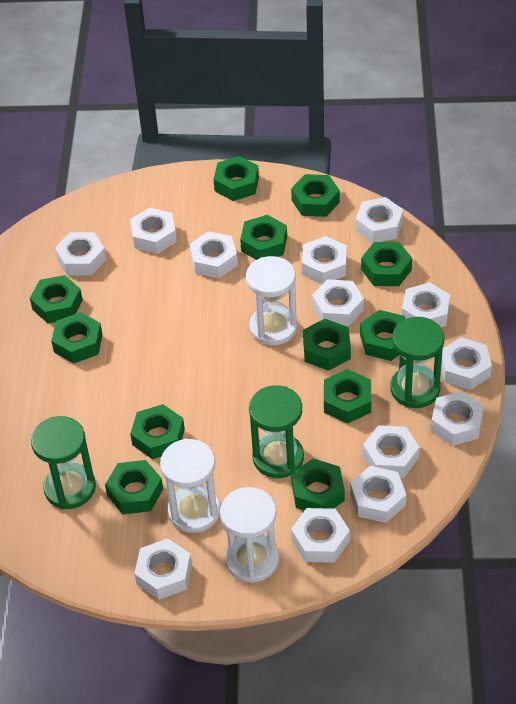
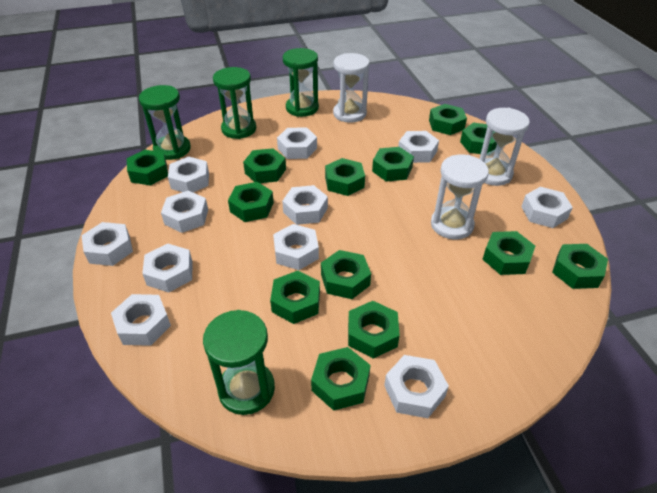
green hourglass: 3 -> 4
green nut: 12 -> 13
white nut: 13 -> 11

